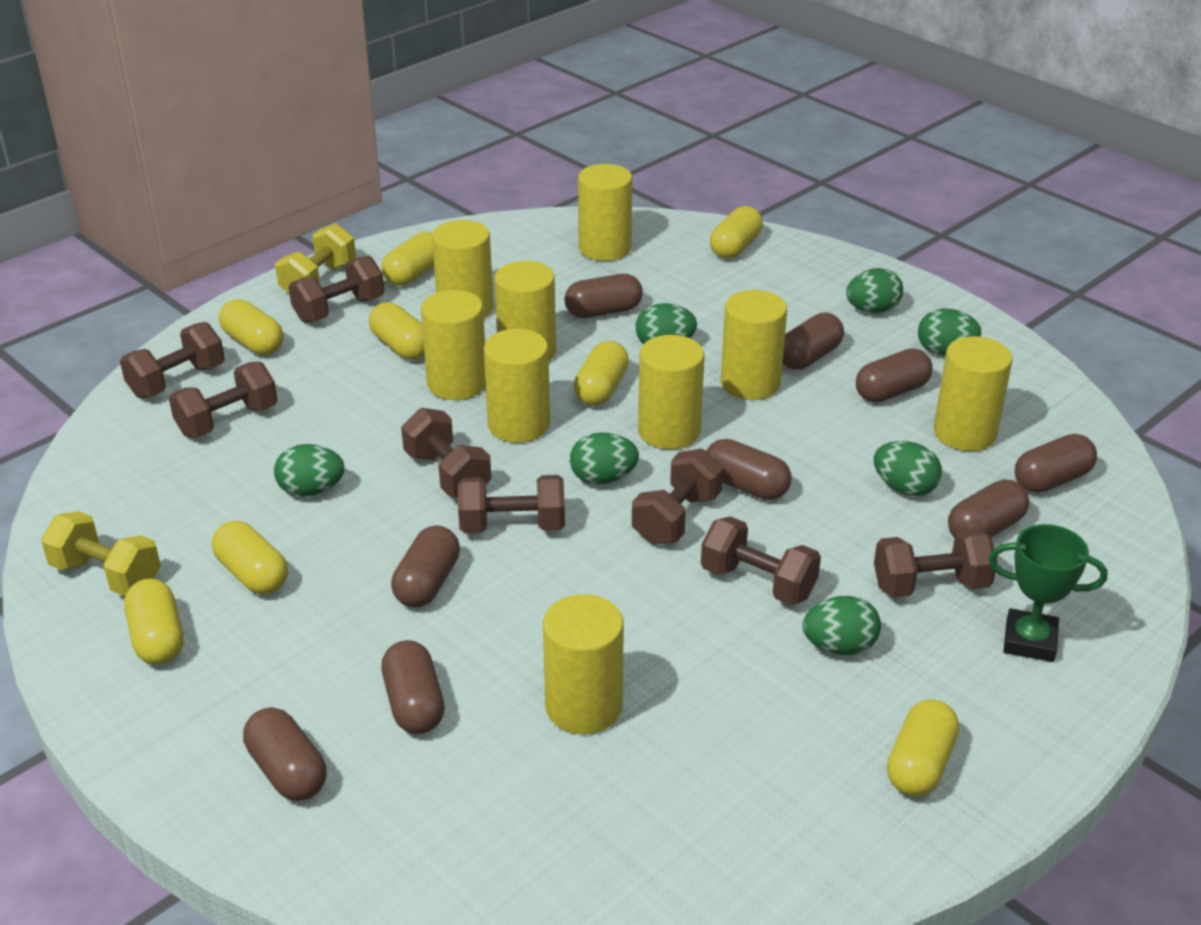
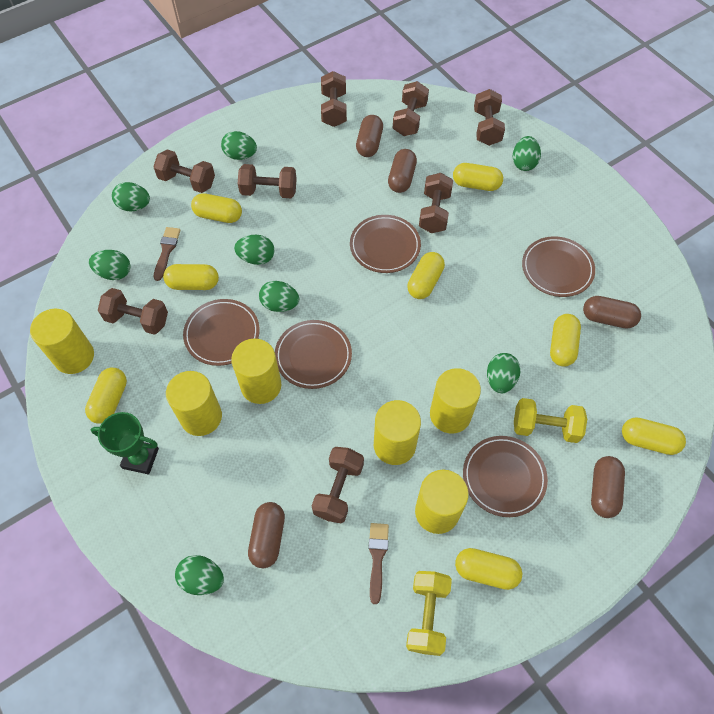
brown brush: 0 -> 2
brown capsule: 9 -> 5
brown plate: 0 -> 5
green egg: 7 -> 8
yellow cylinder: 9 -> 6

